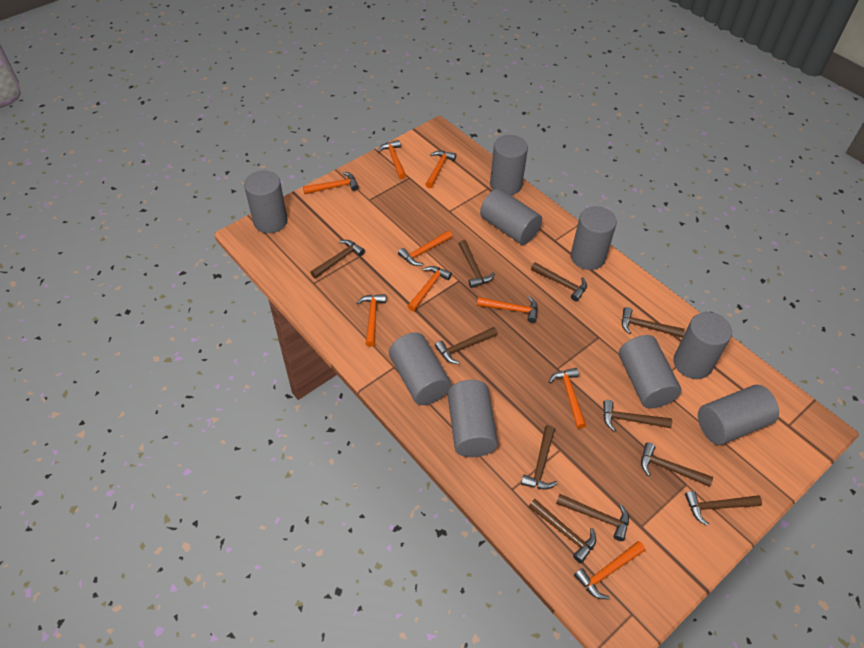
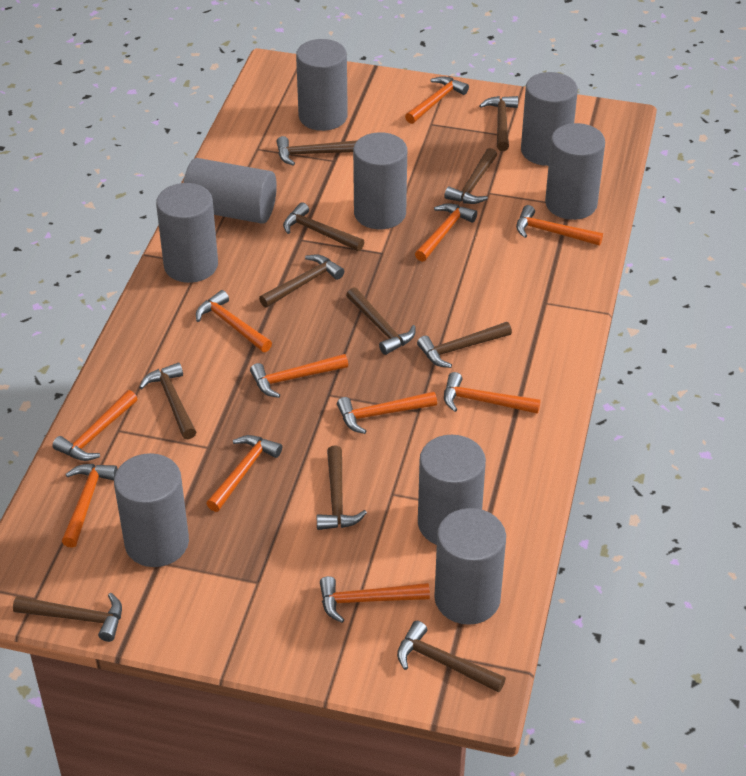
orange hammer: 9 -> 11

